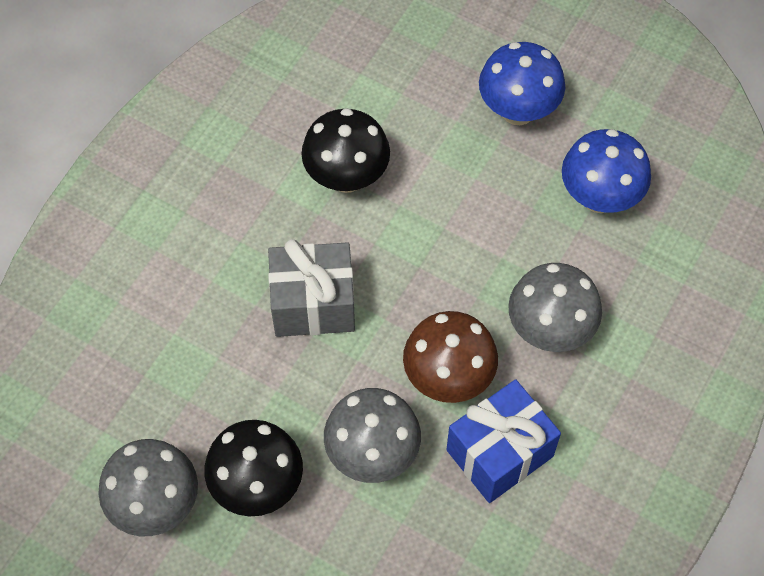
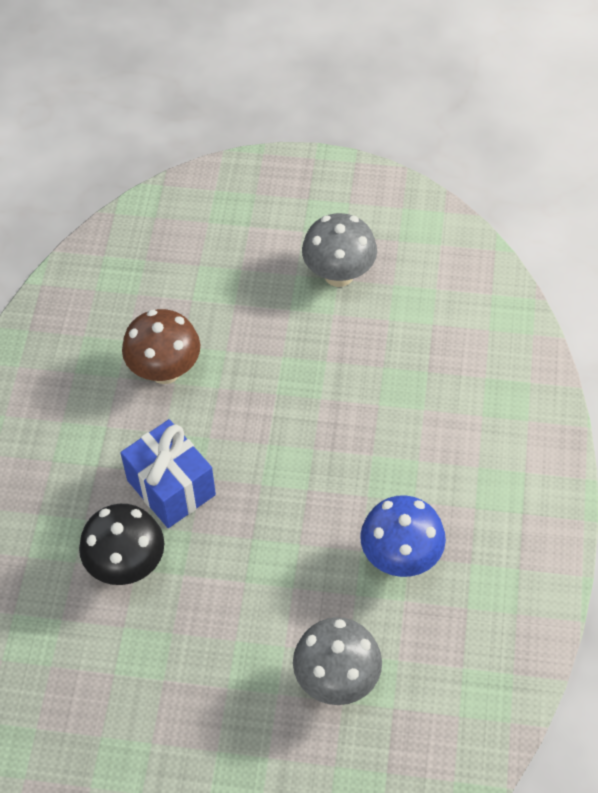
black mushroom: 2 -> 1
blue mushroom: 2 -> 1
grey gift: 1 -> 0
grey mushroom: 3 -> 2

